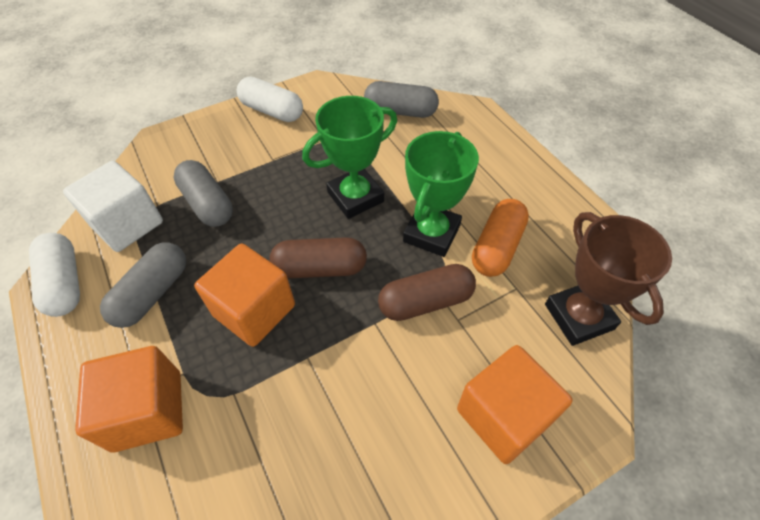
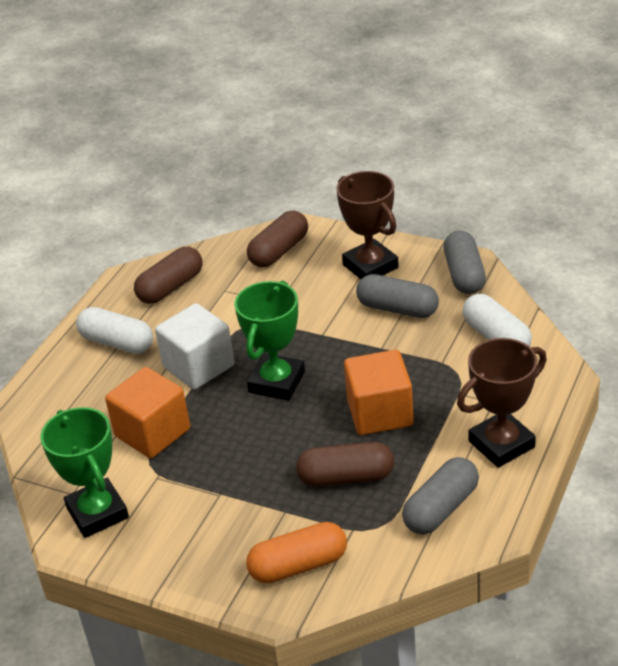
brown capsule: 2 -> 3
brown trophy: 1 -> 2
orange cube: 3 -> 2

